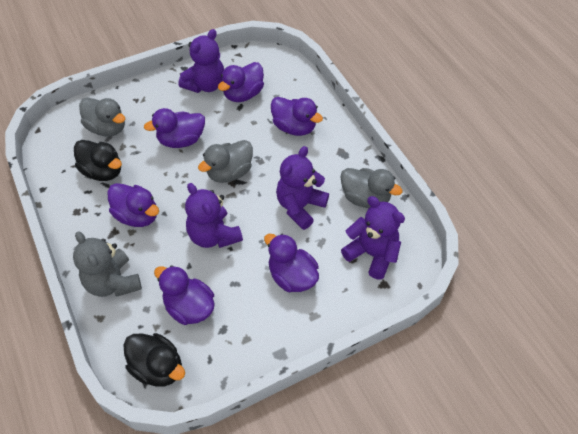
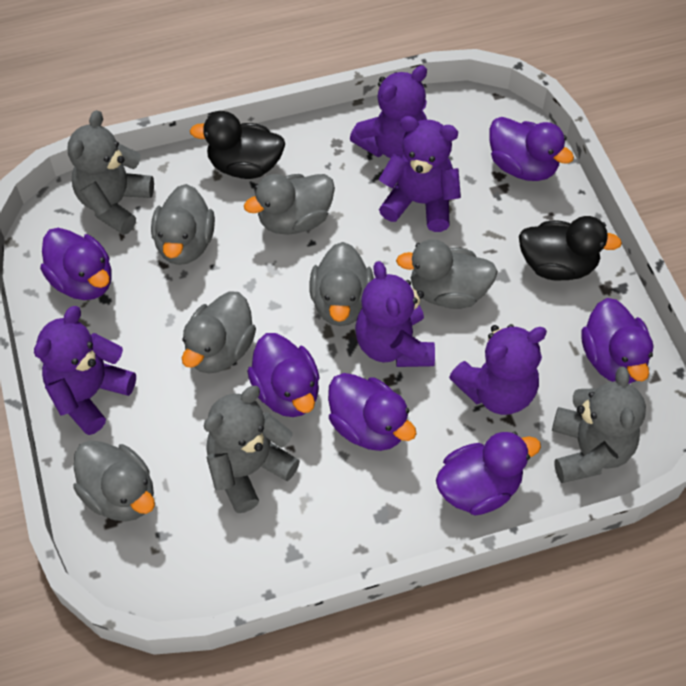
grey duck: 3 -> 6
grey teddy bear: 1 -> 3
purple teddy bear: 4 -> 5

